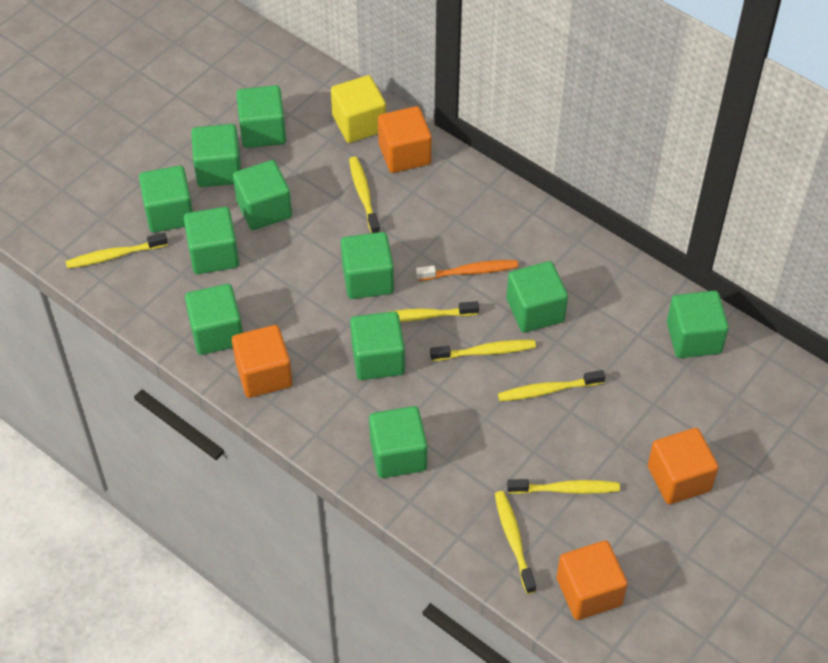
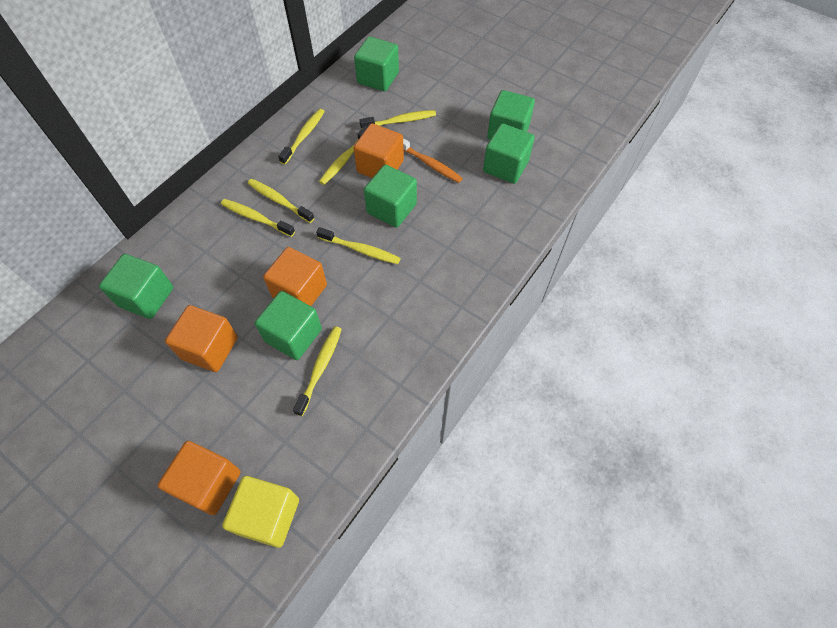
green cube: 11 -> 6

